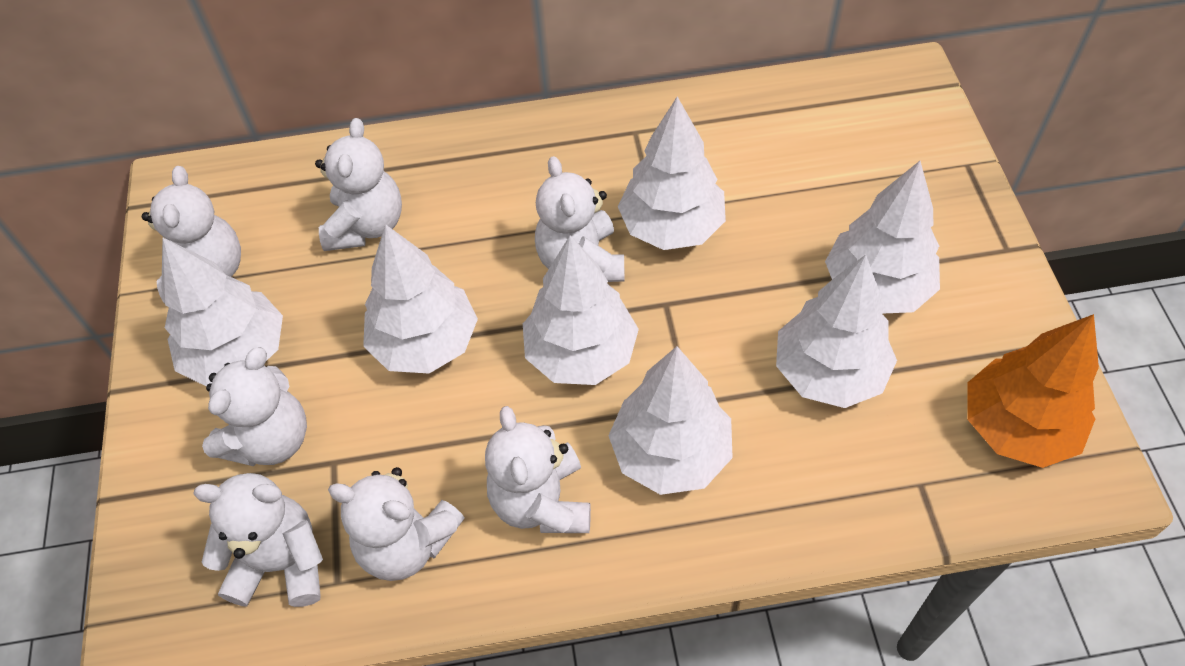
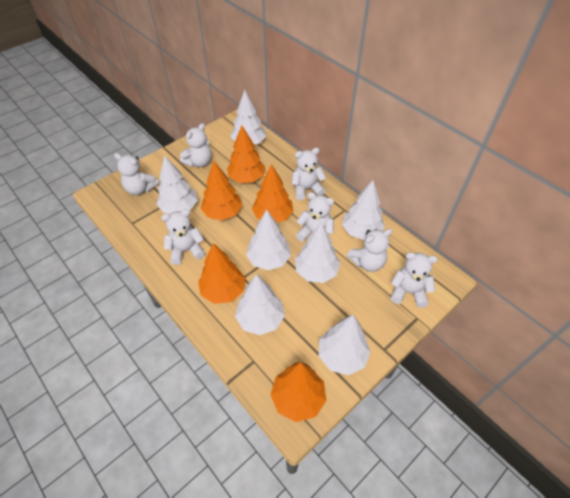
orange tree: 1 -> 5

